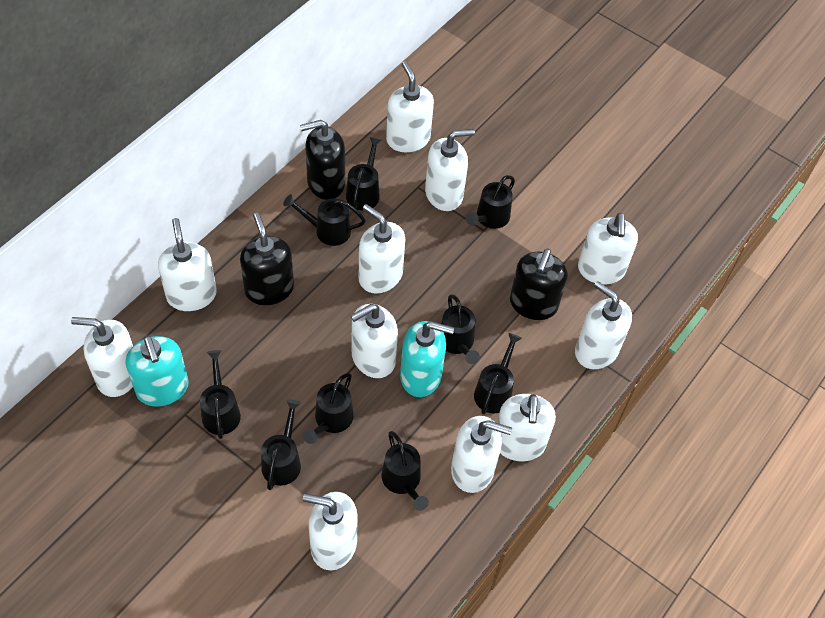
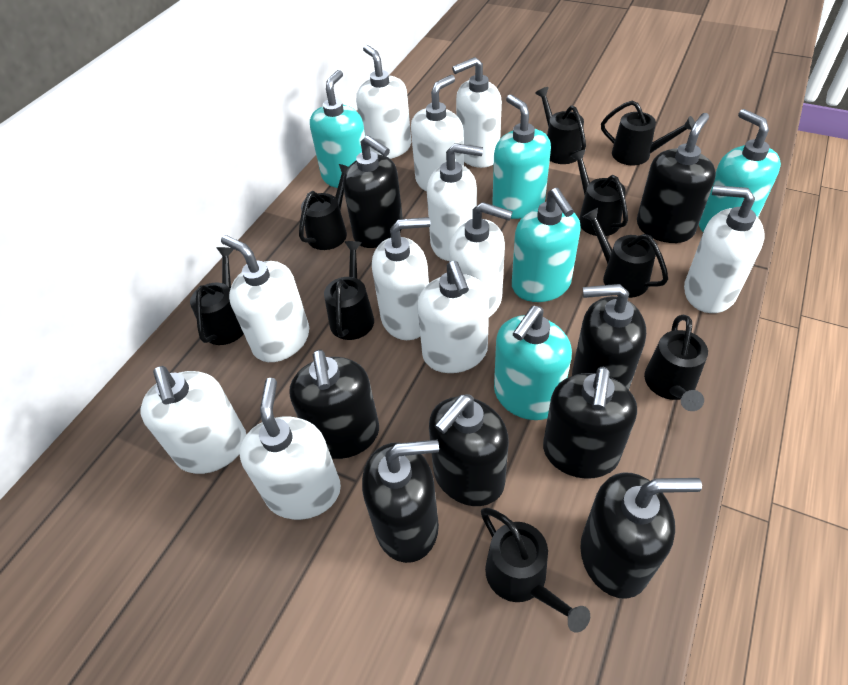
black soap dispenser: 3 -> 8
turquoise soap dispenser: 2 -> 5

